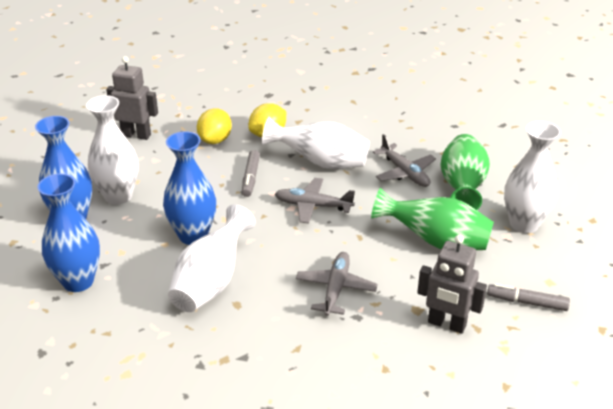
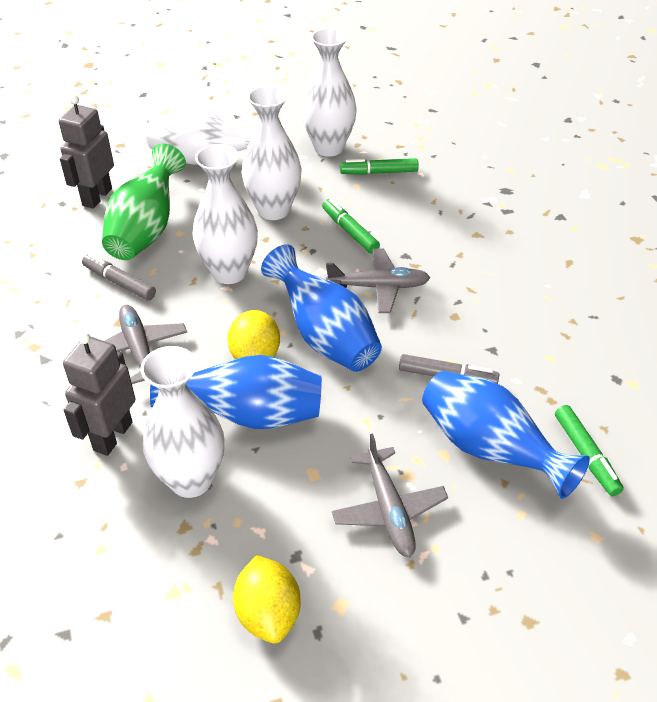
green marker: 0 -> 3
green vase: 2 -> 1
white vase: 4 -> 5

